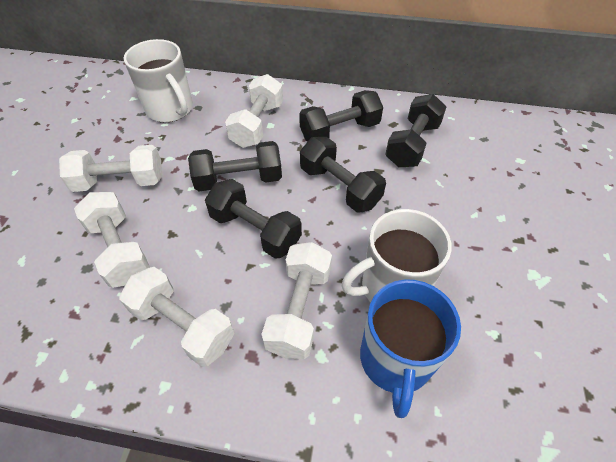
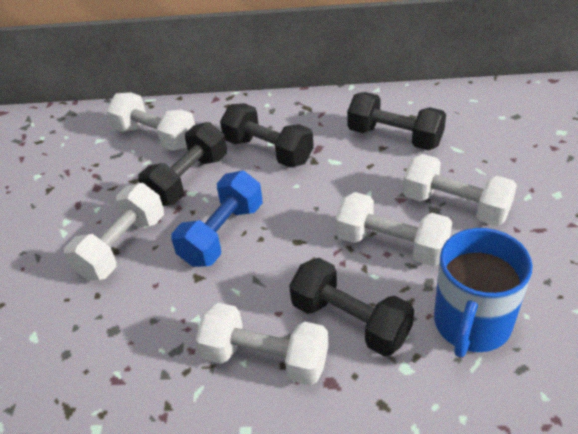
black dumbbell: 5 -> 4
blue dumbbell: 0 -> 1
white mug: 2 -> 0

